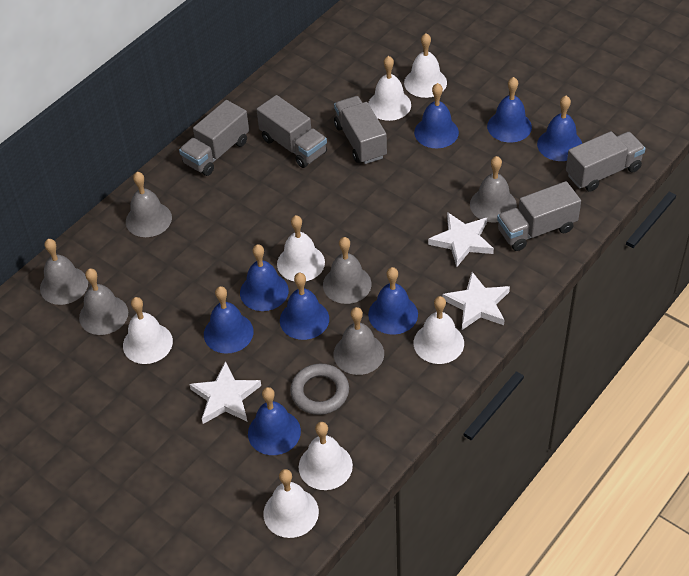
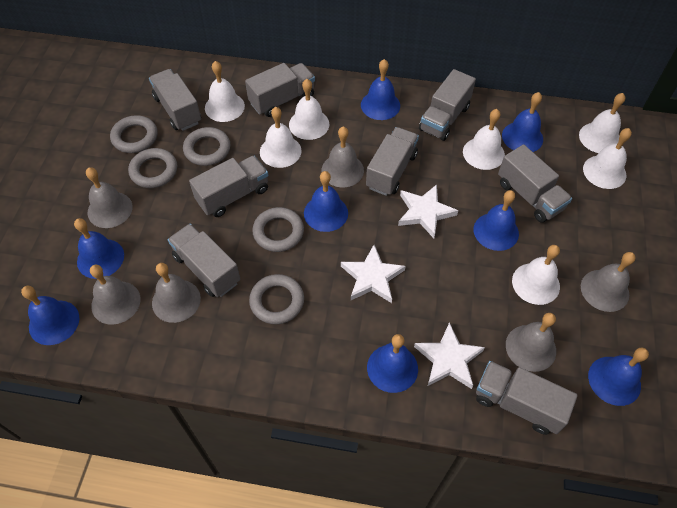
grey ring: 1 -> 5
grey truck: 5 -> 8

